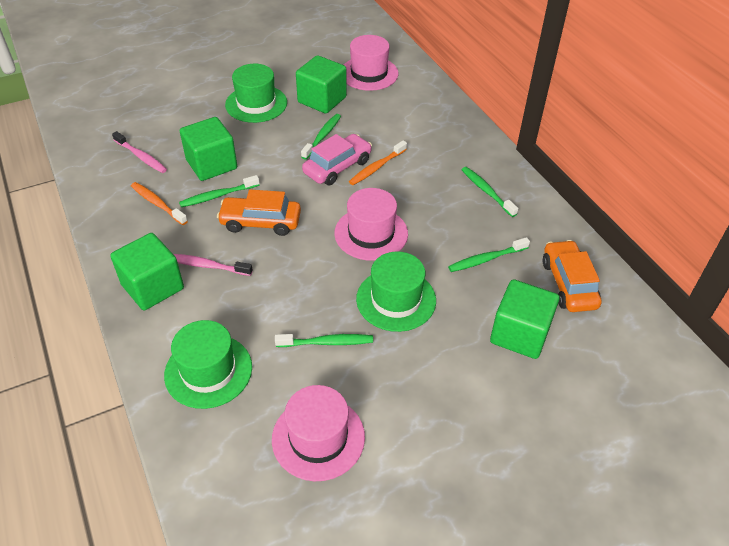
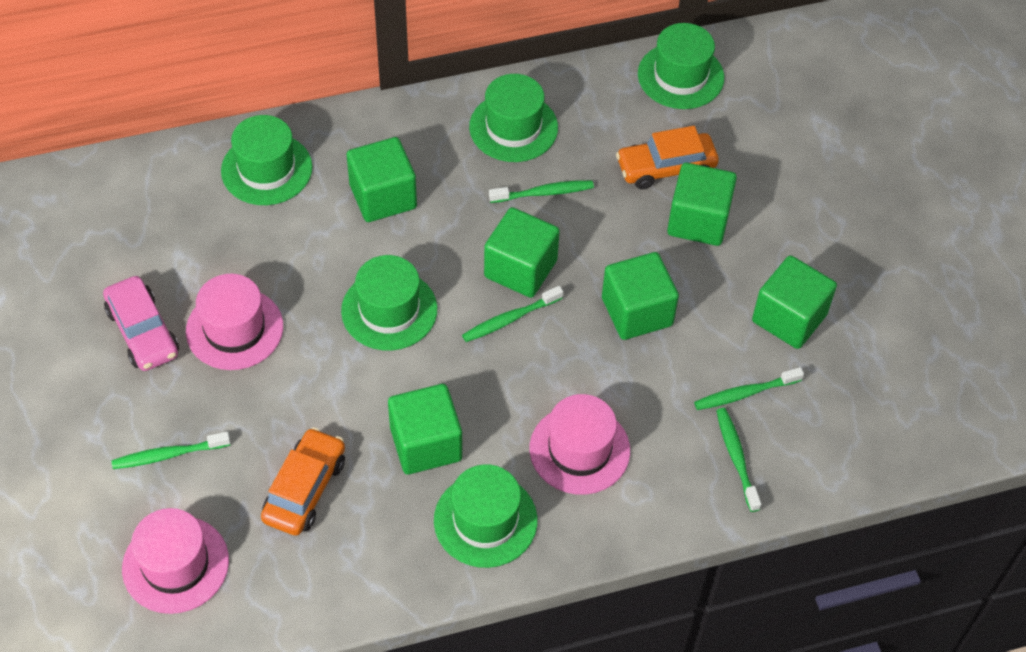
green cube: 4 -> 6
green hat: 3 -> 5
orange toothbrush: 2 -> 0
pink toothbrush: 2 -> 0

